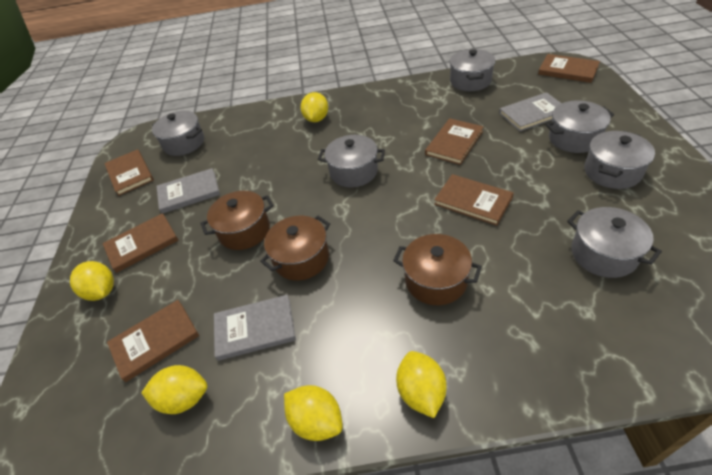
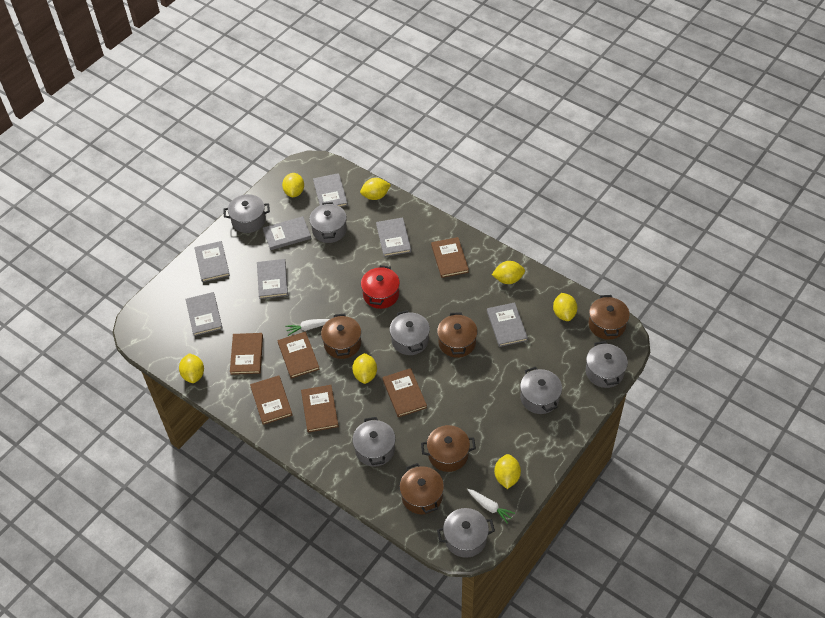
brown pot: 3 -> 5
grey book: 3 -> 7
grey pot: 6 -> 7
red pot: 0 -> 1
white carrot: 0 -> 2
yellow lemon: 5 -> 7

